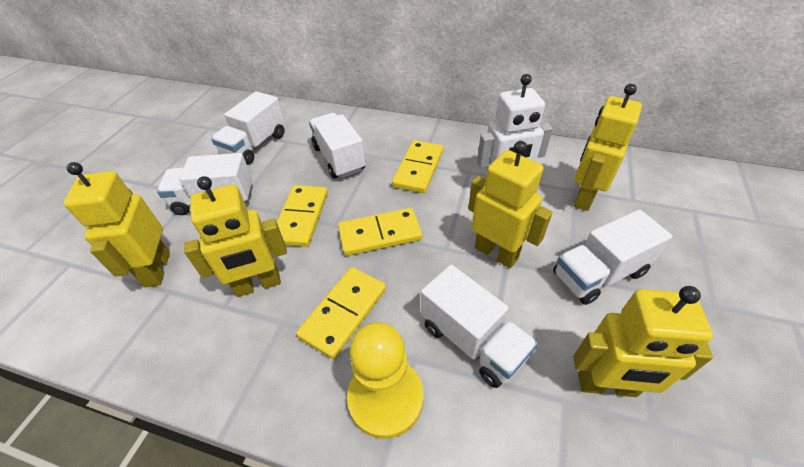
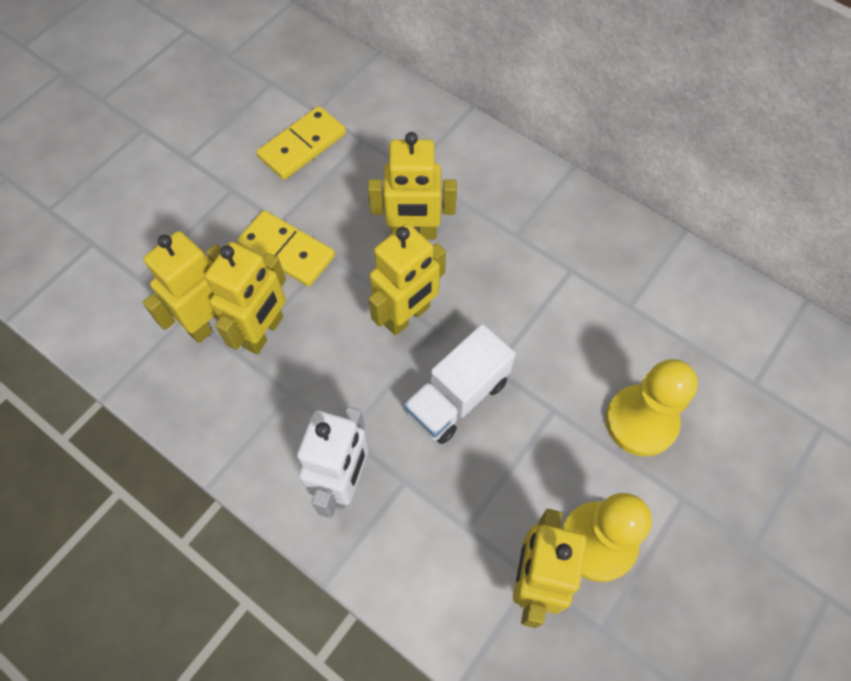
white truck: 5 -> 1
yellow domino: 4 -> 2
yellow pawn: 1 -> 2

